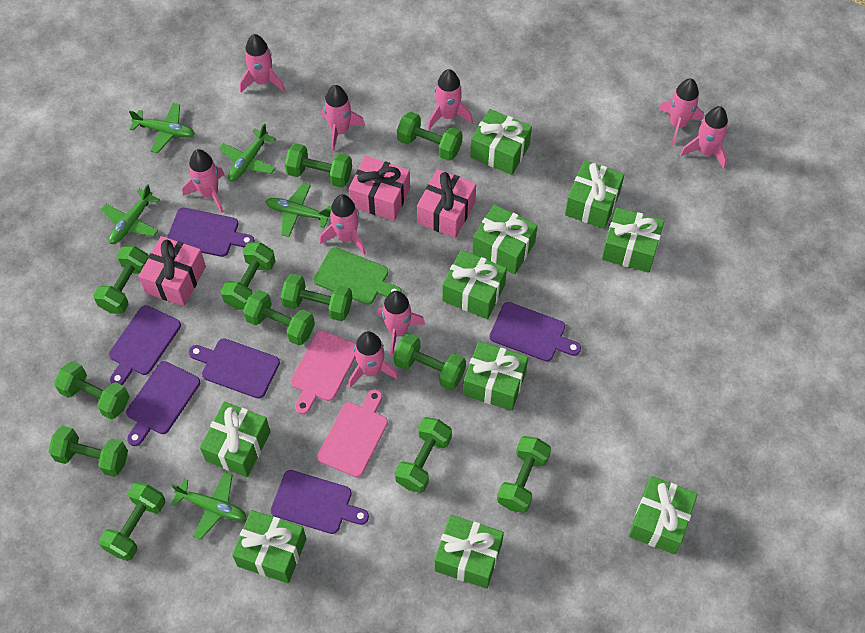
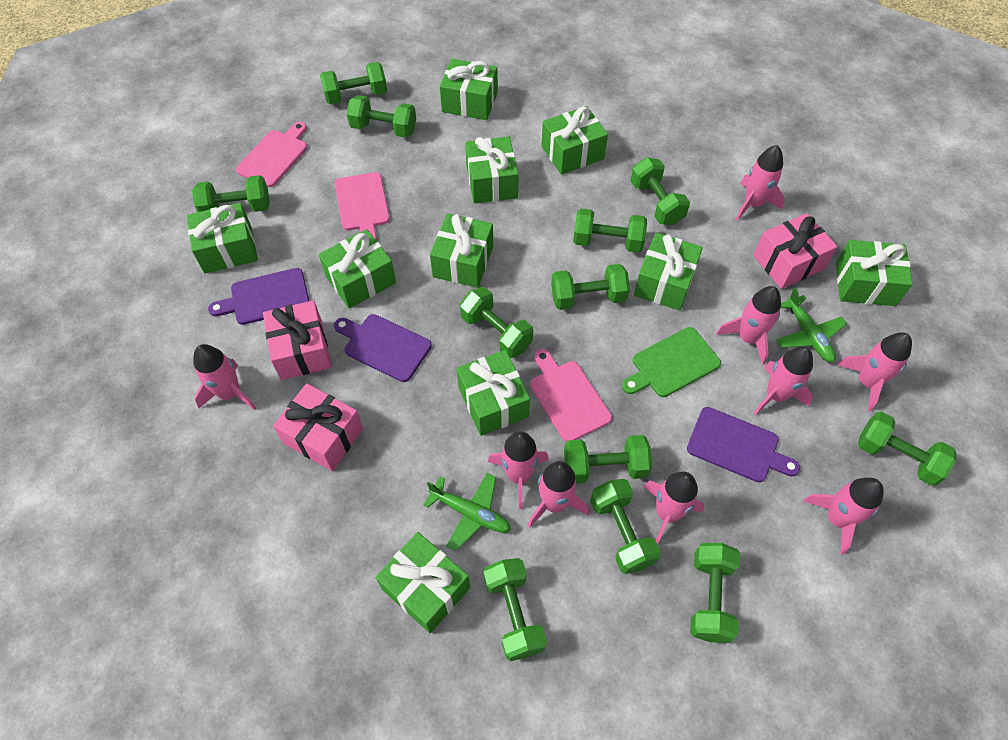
green plane: 5 -> 2
pink cutting board: 2 -> 3
purple cutting board: 6 -> 3

